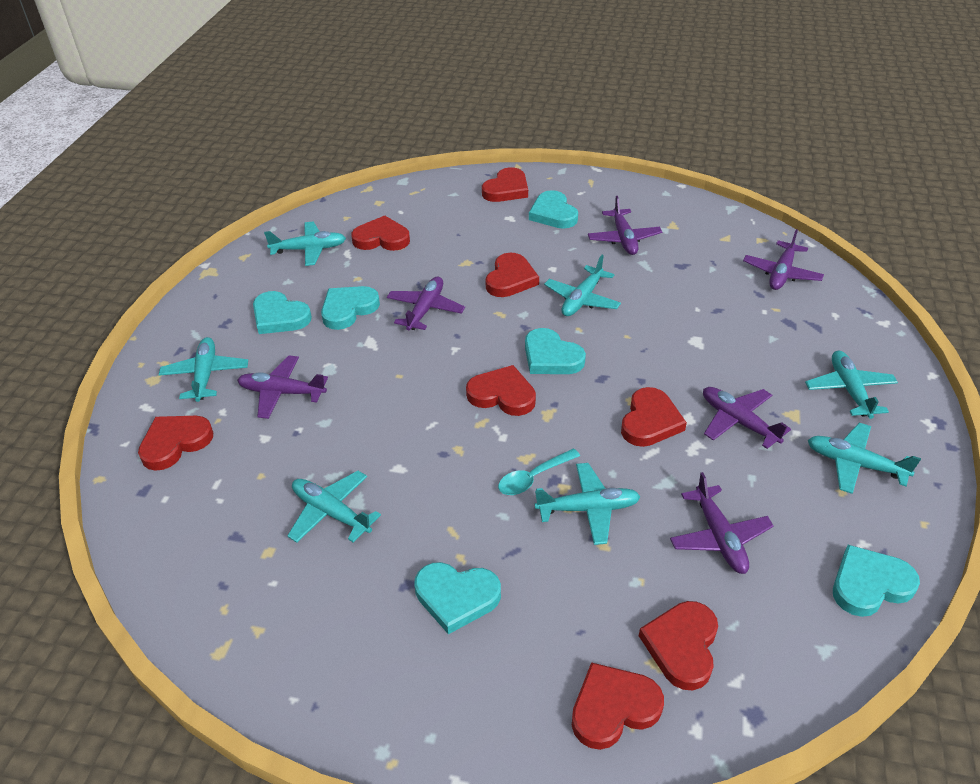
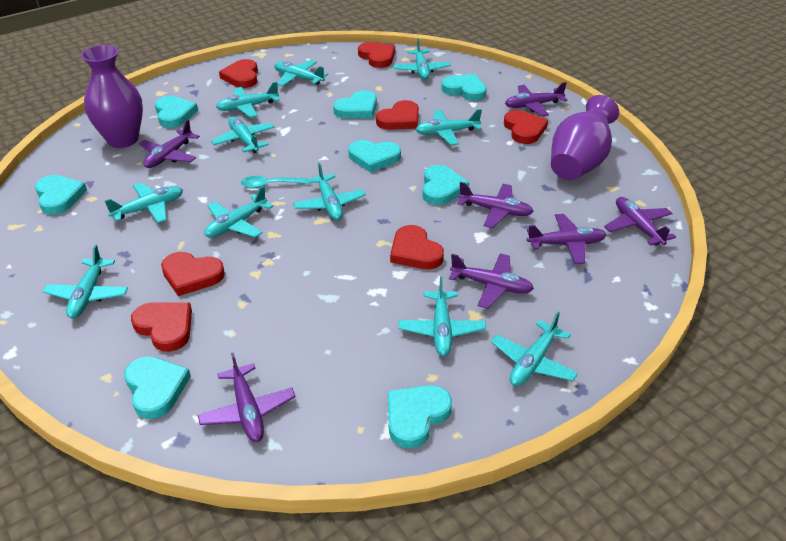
purple plane: 6 -> 7
purple vase: 0 -> 2
red heart: 8 -> 7
turquoise heart: 6 -> 8
turquoise plane: 7 -> 11

